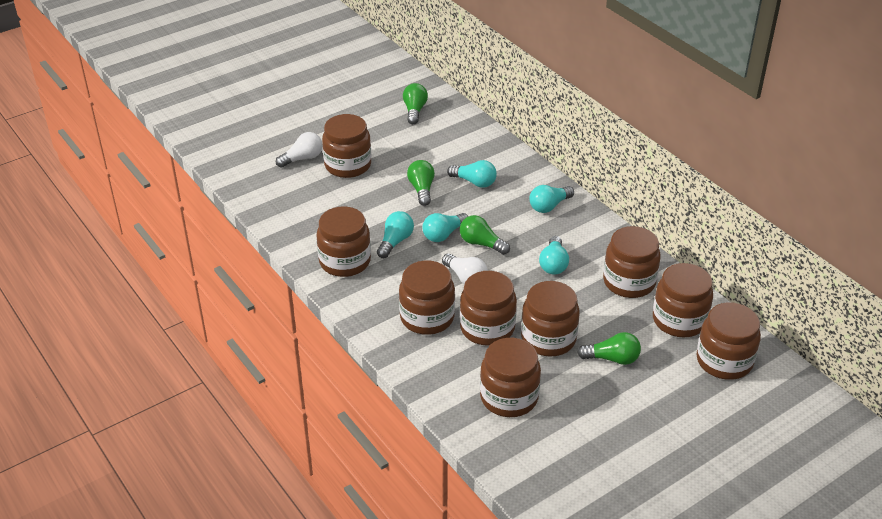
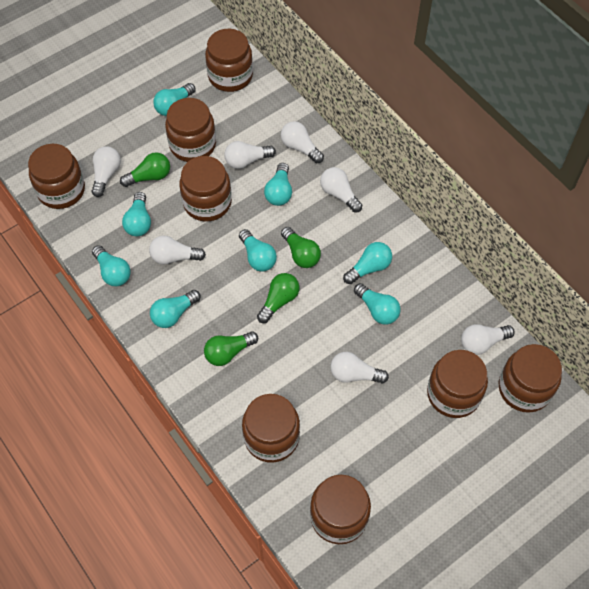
brown jar: 9 -> 8
turquoise light bulb: 5 -> 8
white light bulb: 2 -> 7

